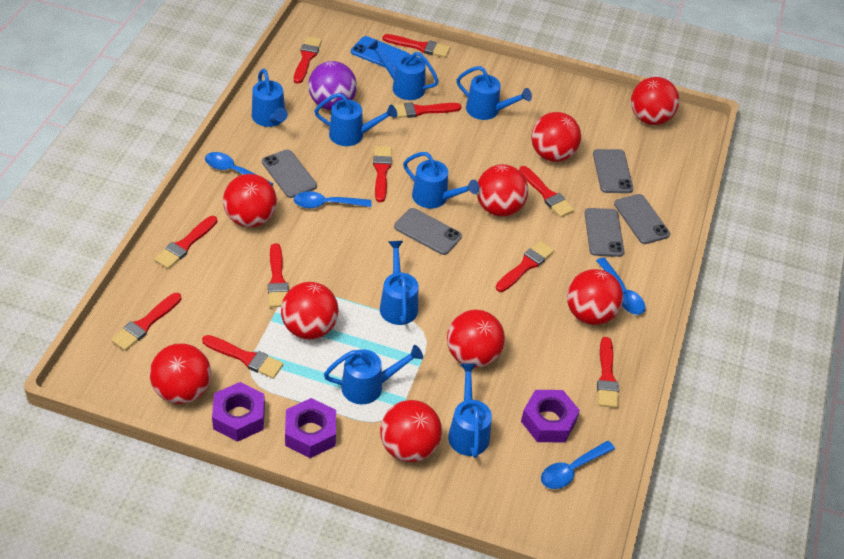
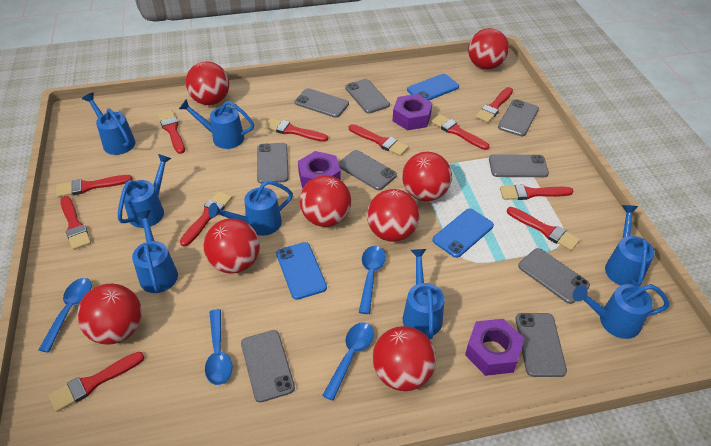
blue phone: 1 -> 3
grey phone: 5 -> 9
purple ball: 1 -> 0
red ball: 9 -> 8

